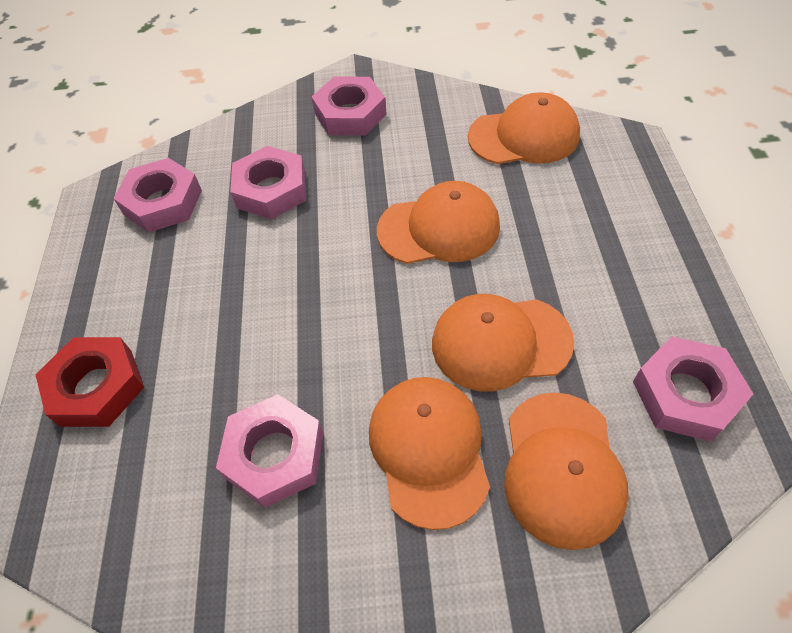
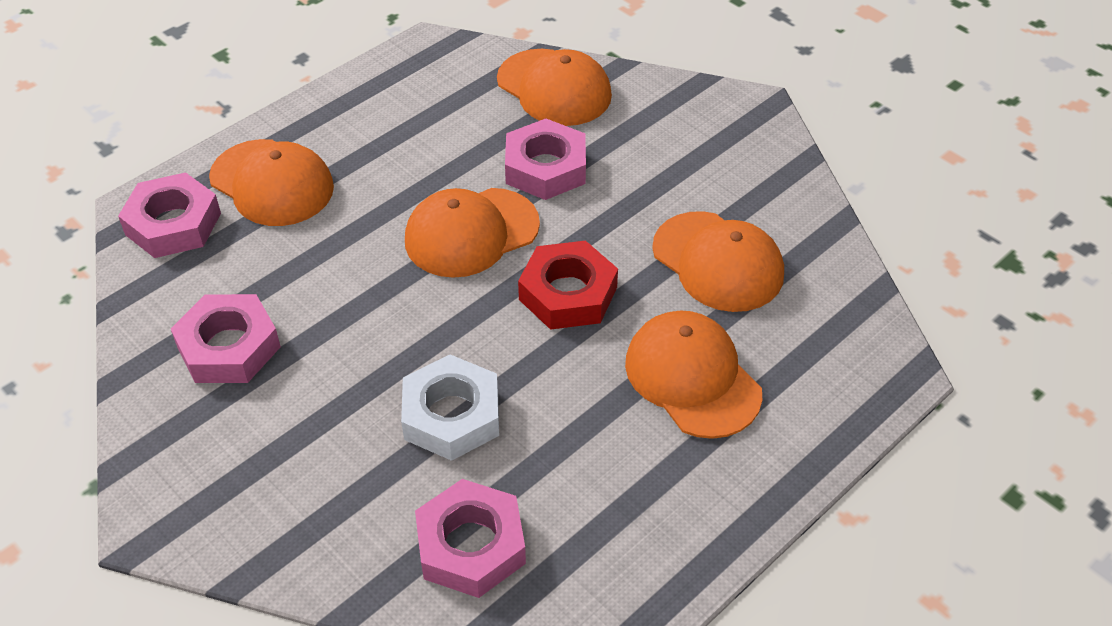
pink nut: 5 -> 4
white nut: 0 -> 1

